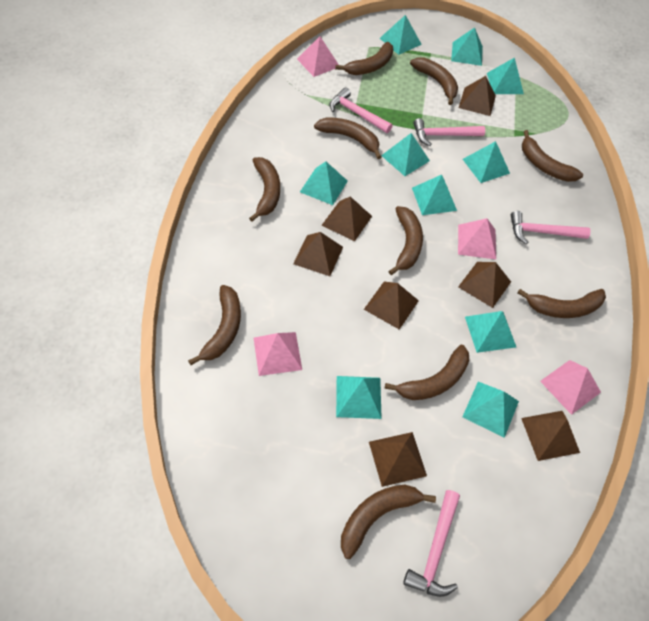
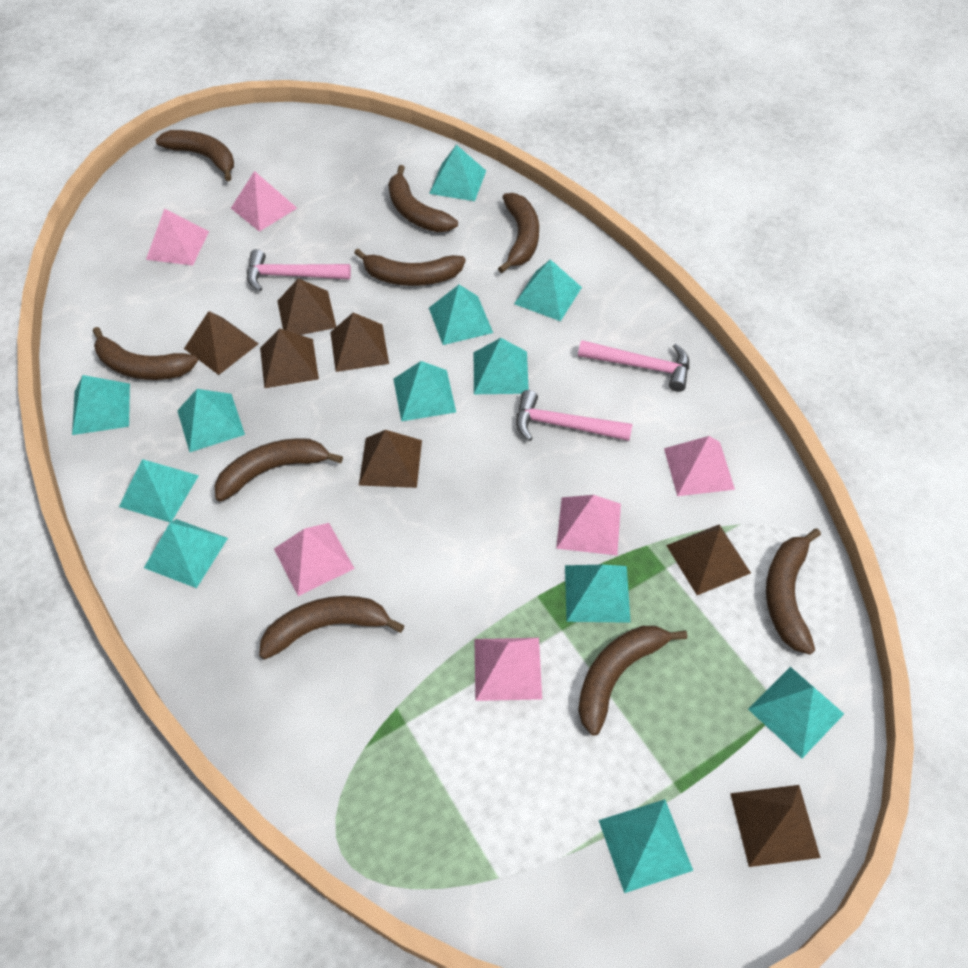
brown banana: 10 -> 9
pink hammer: 4 -> 3
pink pyramid: 4 -> 6
turquoise pyramid: 10 -> 12

